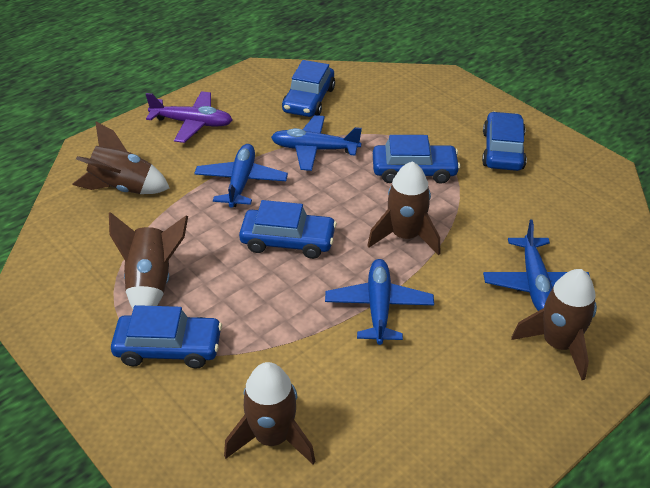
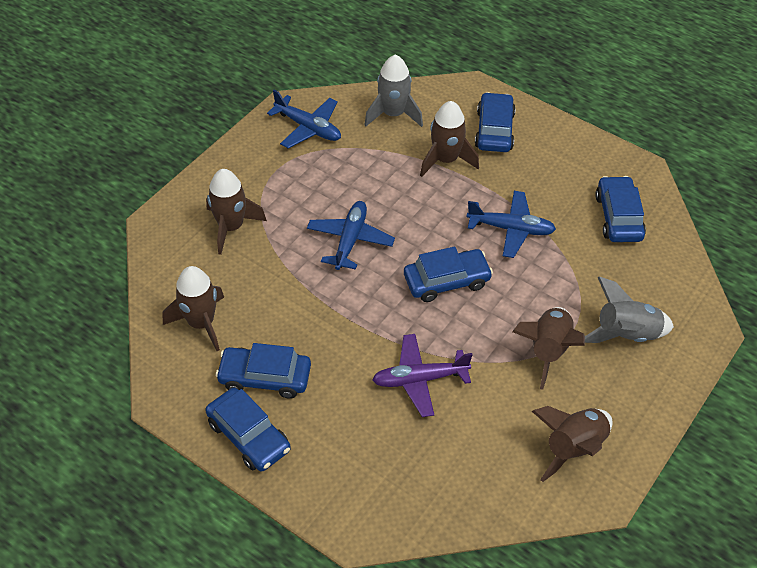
blue plane: 4 -> 3
grey rocket: 0 -> 2

